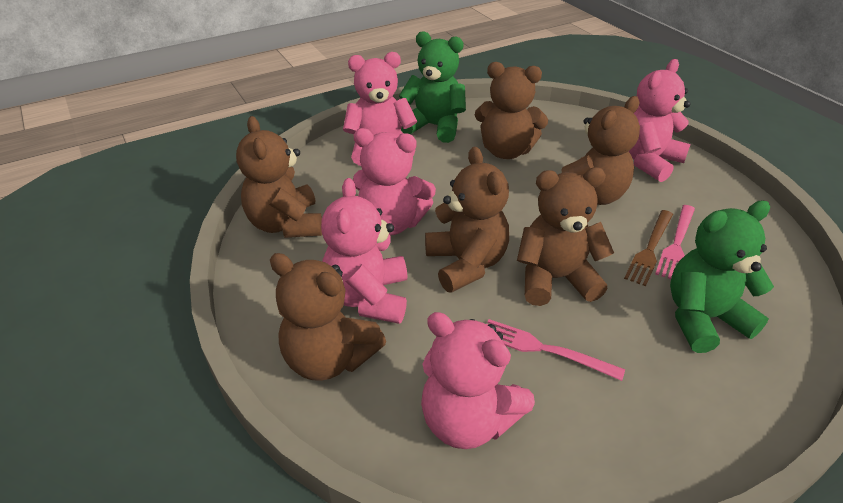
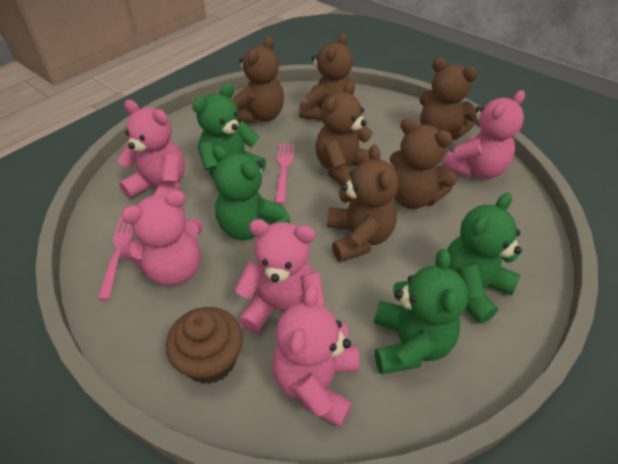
brown cupcake: 0 -> 1
brown fork: 1 -> 0
green teddy bear: 2 -> 4

